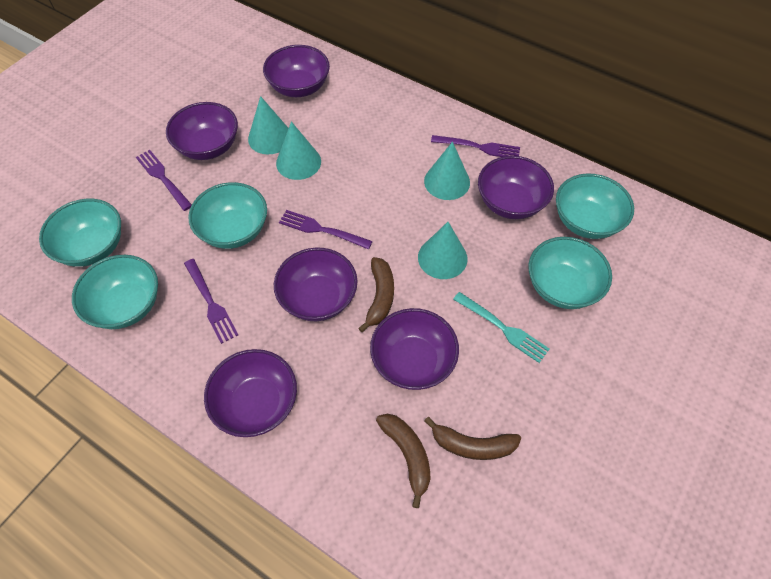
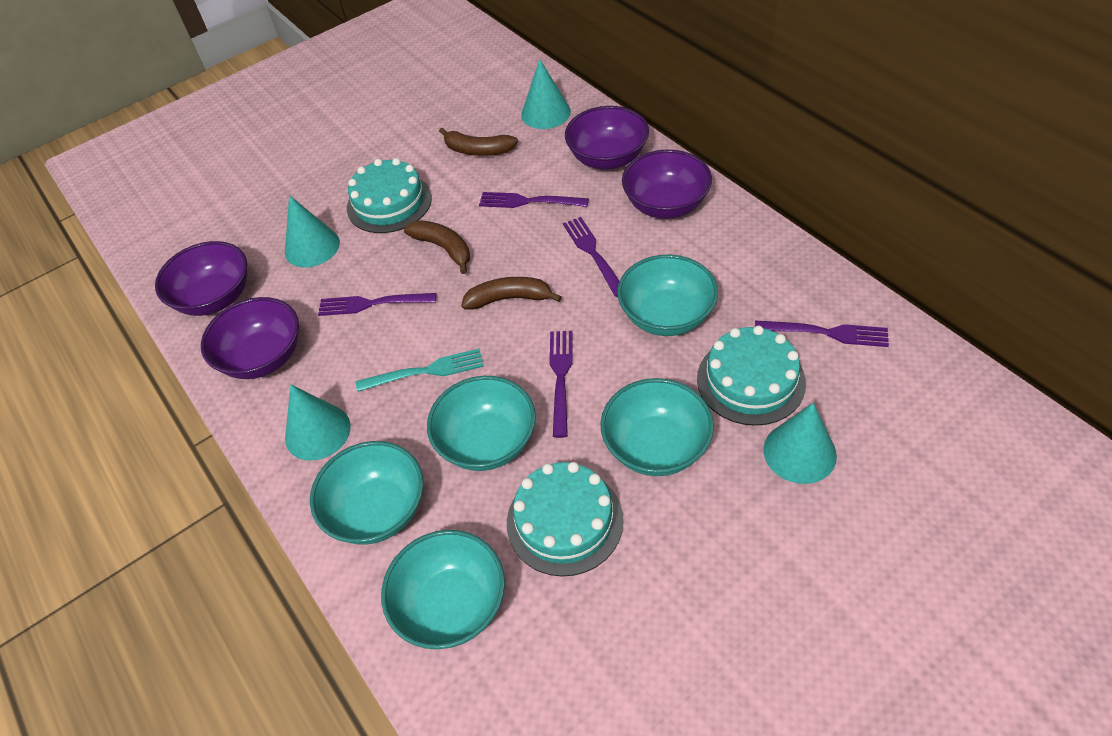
purple bowl: 6 -> 4
purple fork: 4 -> 5
turquoise cake: 0 -> 3

